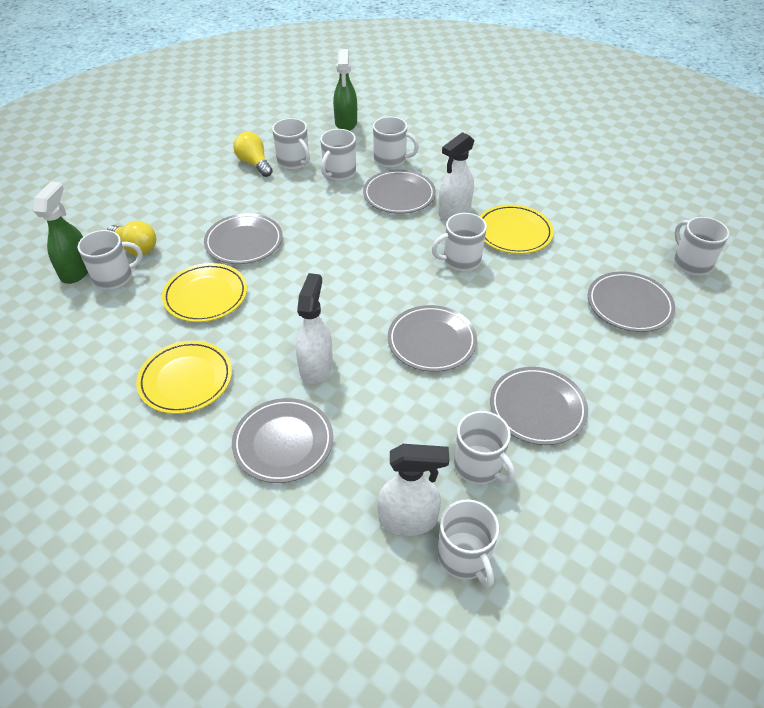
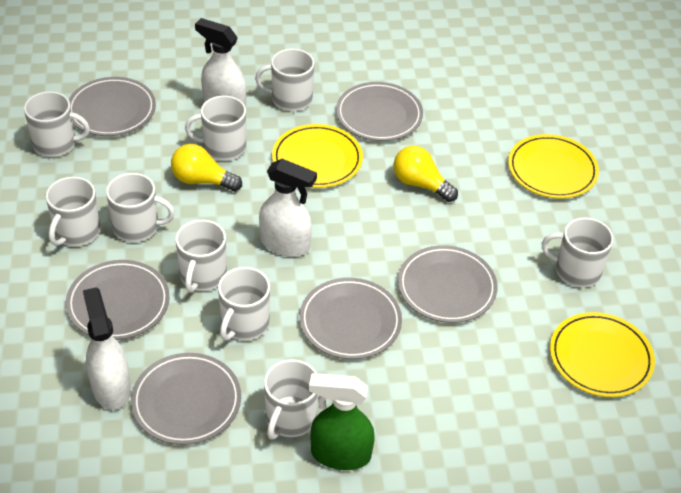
green spray bottle: 2 -> 1
white mug: 8 -> 9

